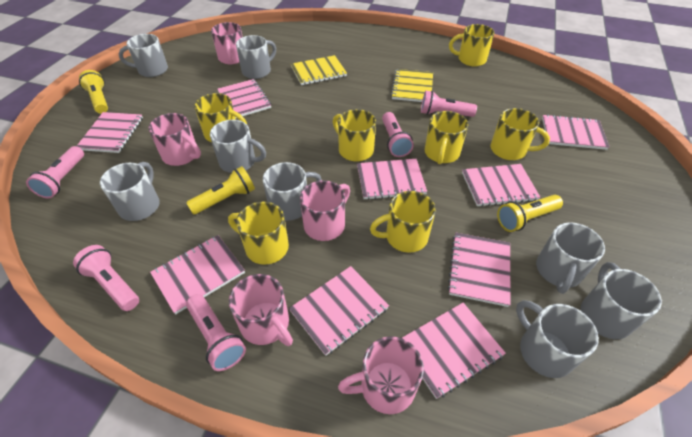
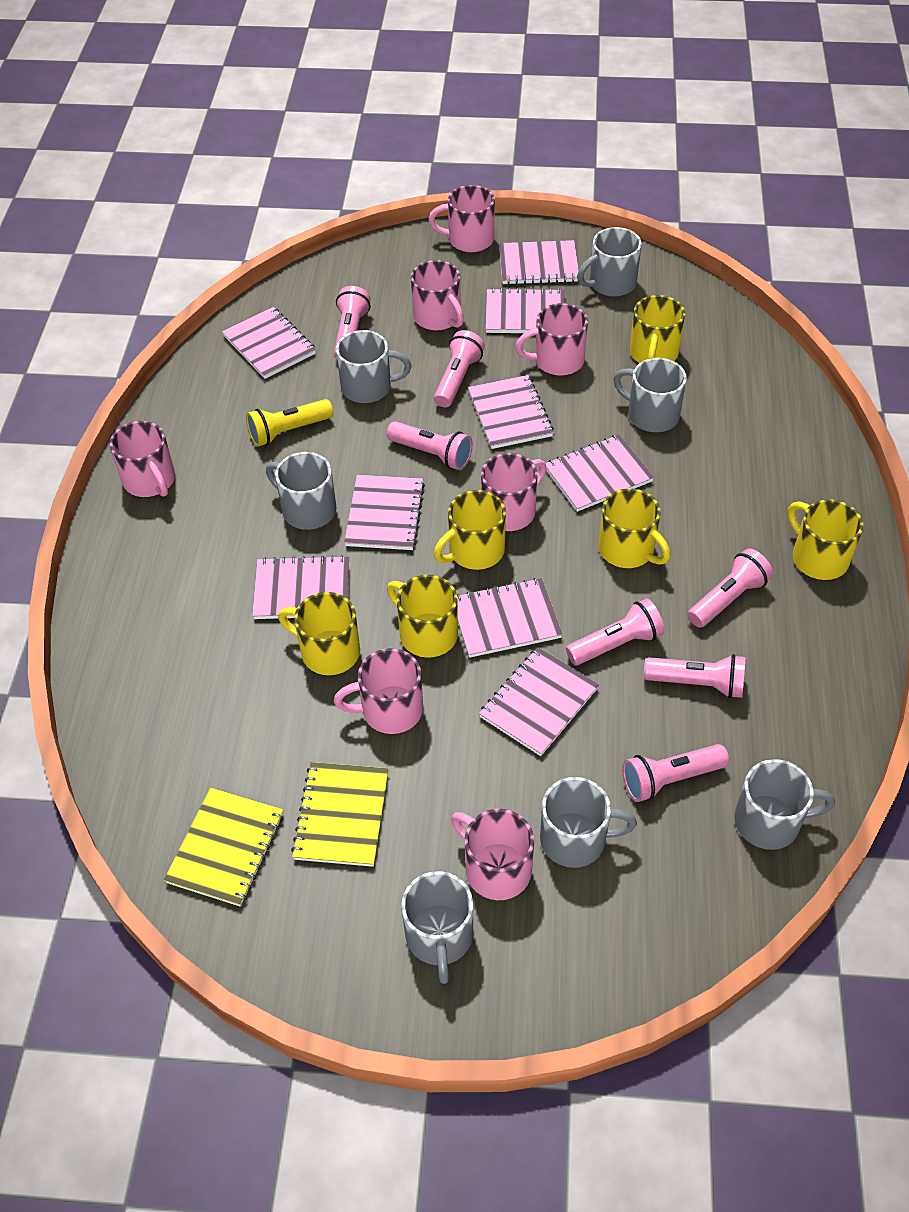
grey mug: 8 -> 7
pink flashlight: 5 -> 7
pink mug: 5 -> 7
yellow flashlight: 3 -> 1
yellow mug: 7 -> 6

